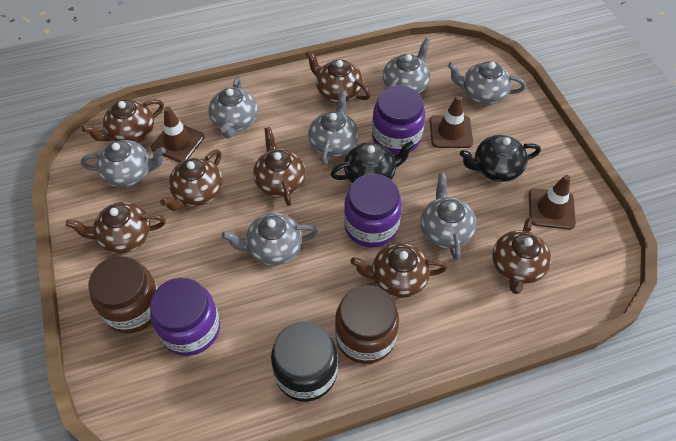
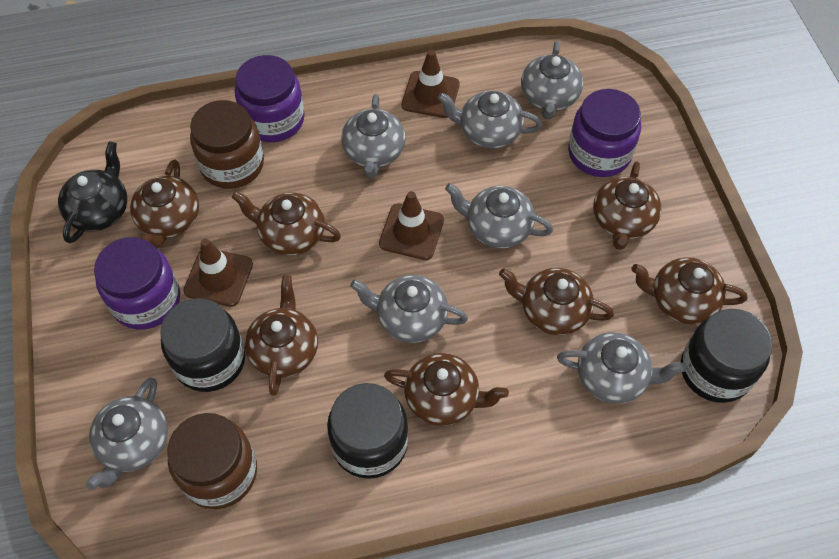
black jar: 1 -> 3
black teapot: 2 -> 1

